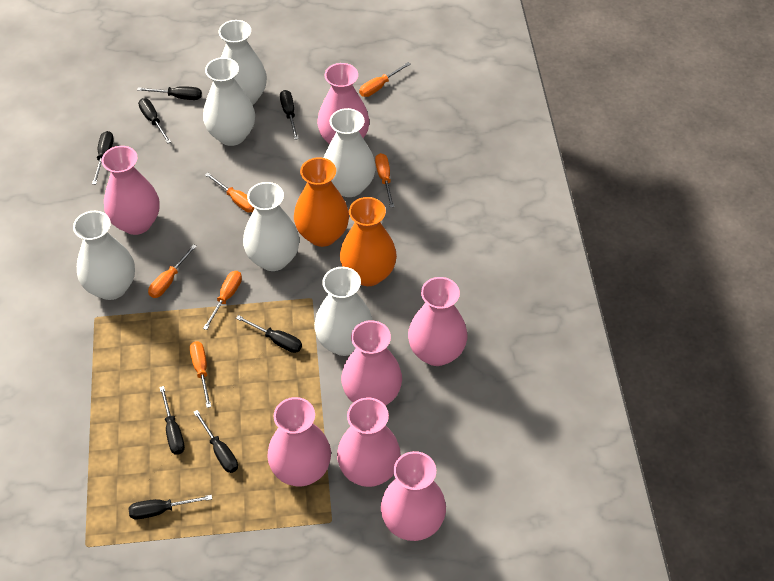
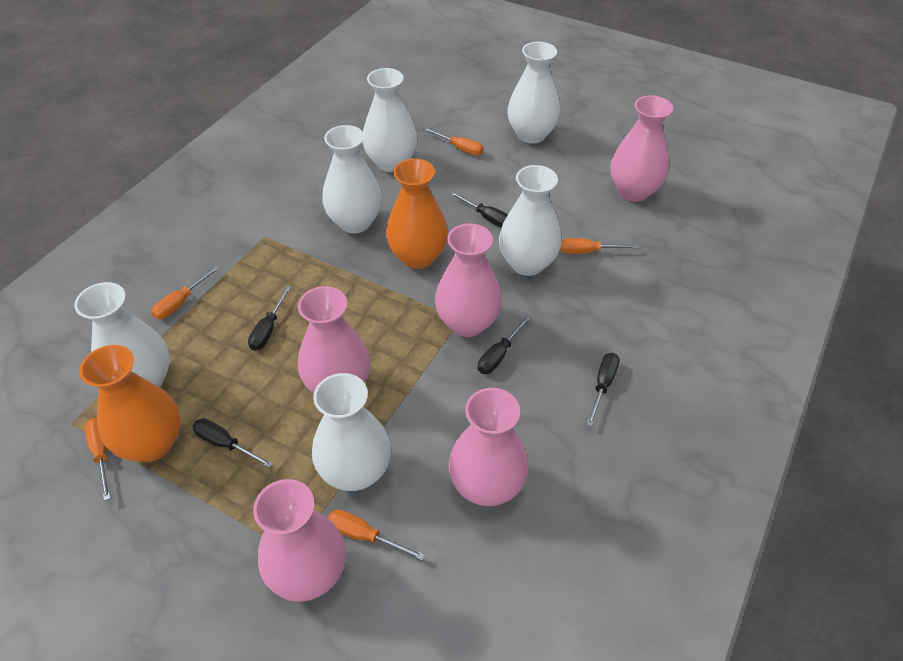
black screwdriver: 8 -> 5
orange screwdriver: 6 -> 5
pink vase: 7 -> 5

